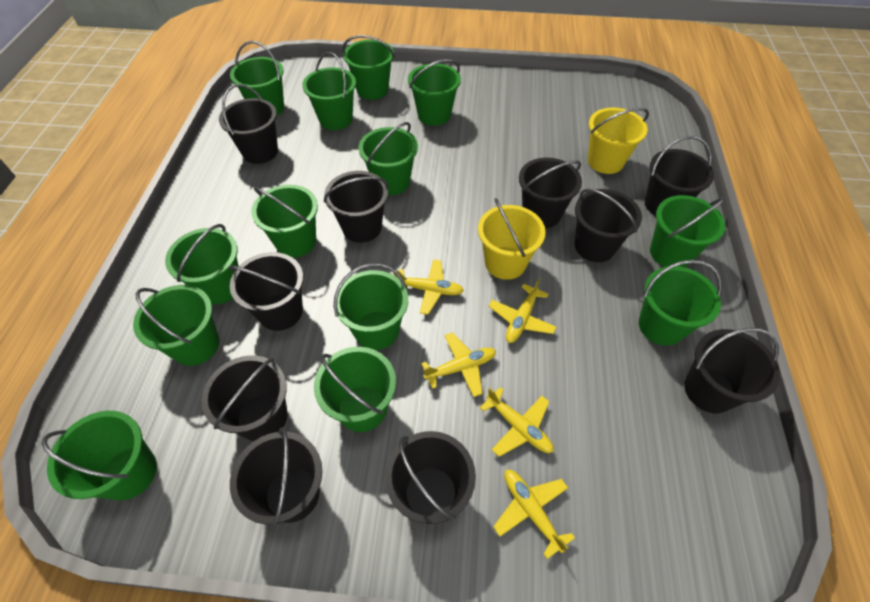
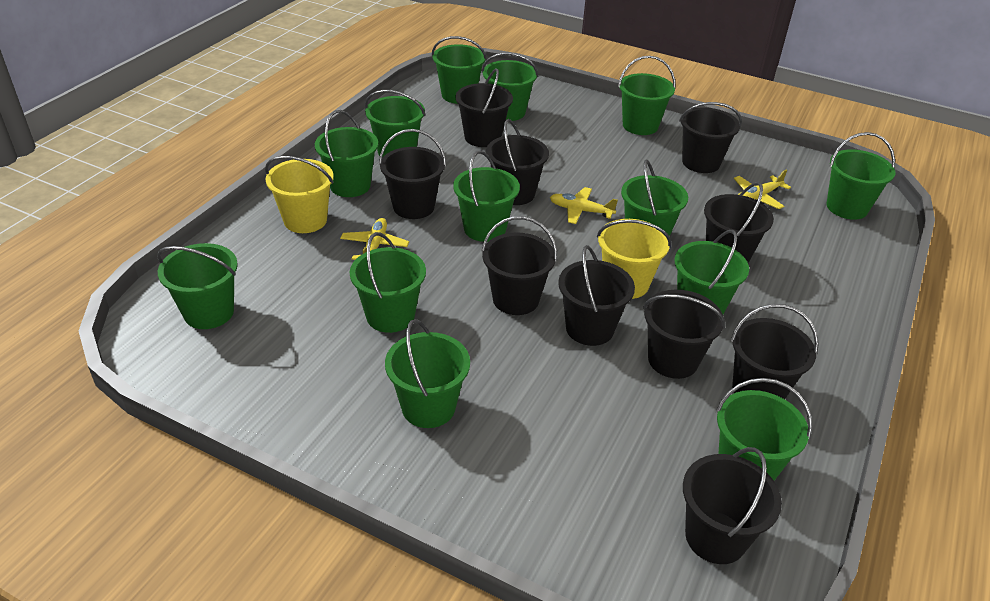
yellow plane: 5 -> 3

